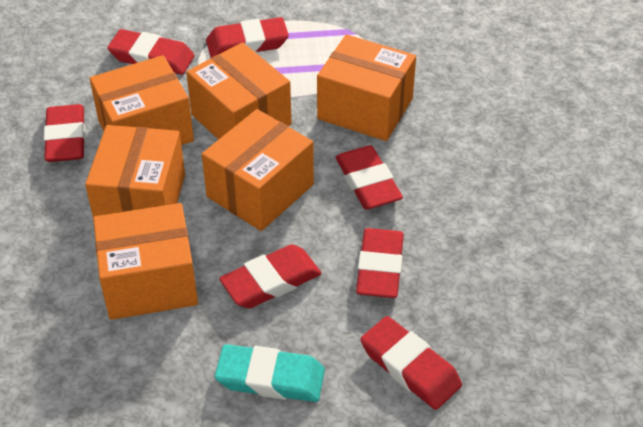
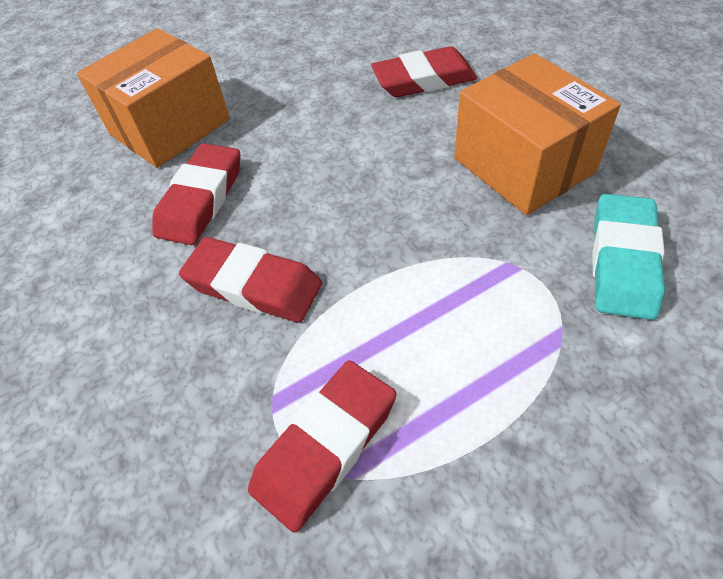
orange box: 6 -> 2
red eraser: 7 -> 4

